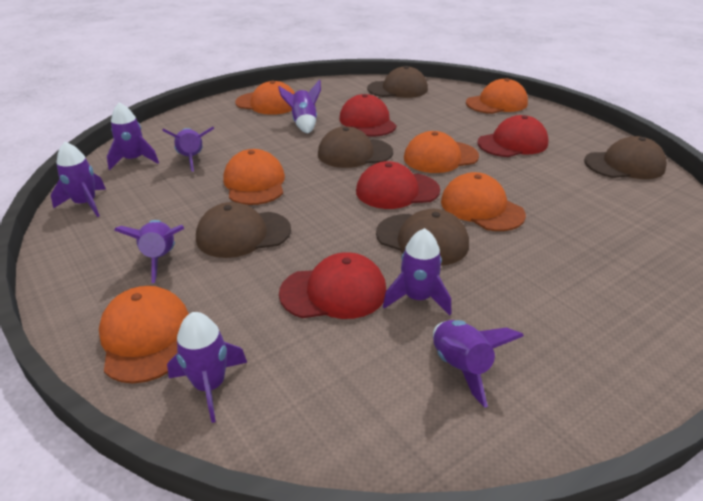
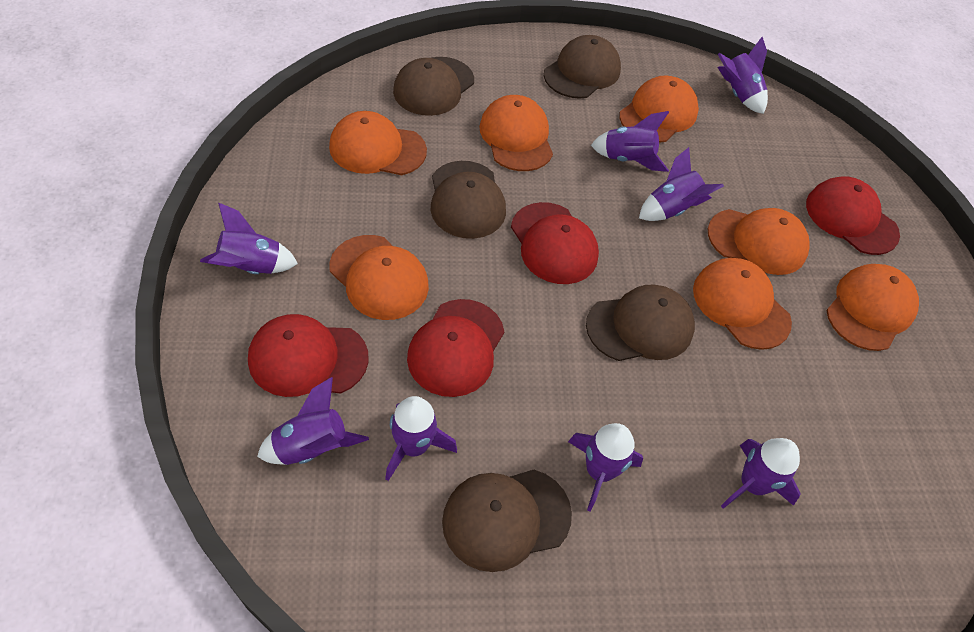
orange cap: 6 -> 7

